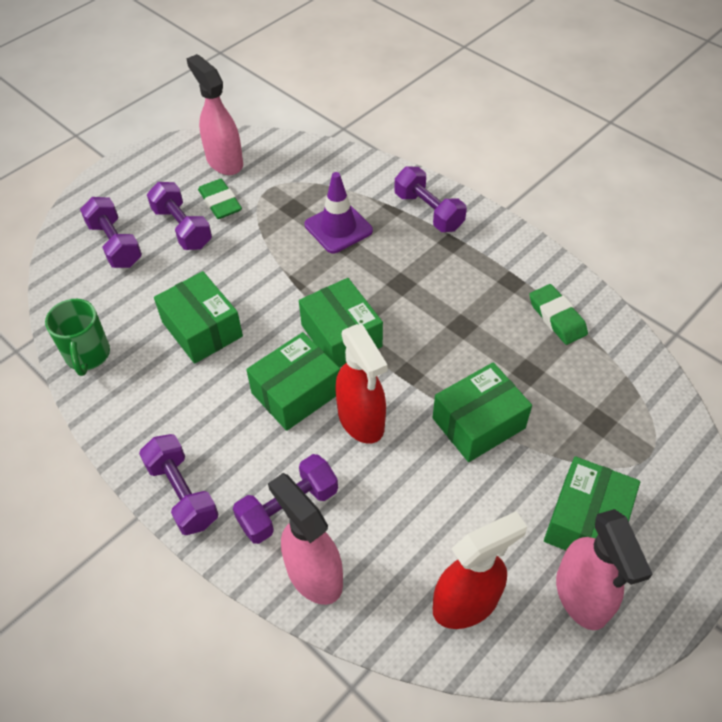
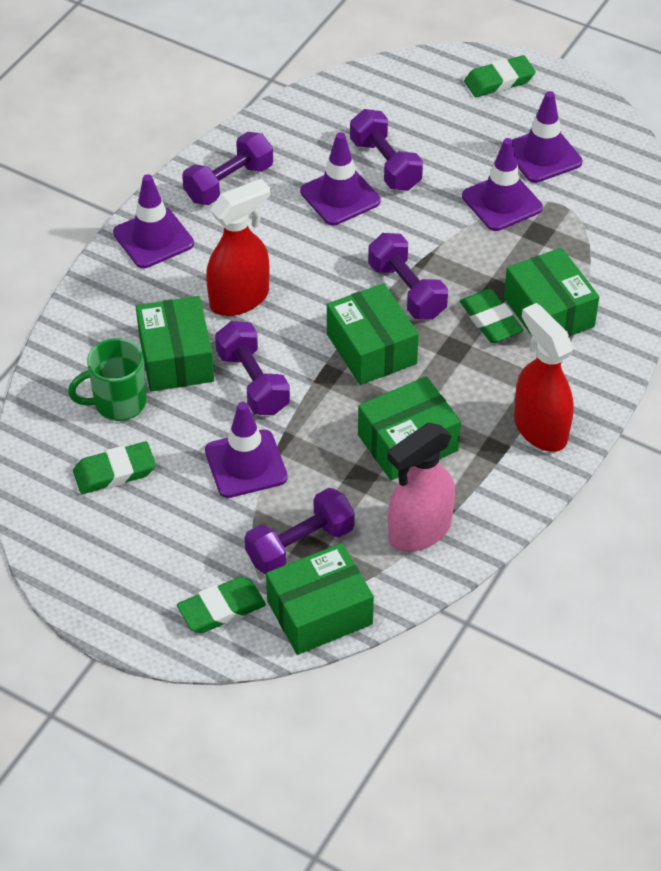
green eraser: 2 -> 4
pink spray bottle: 3 -> 1
purple traffic cone: 1 -> 5

